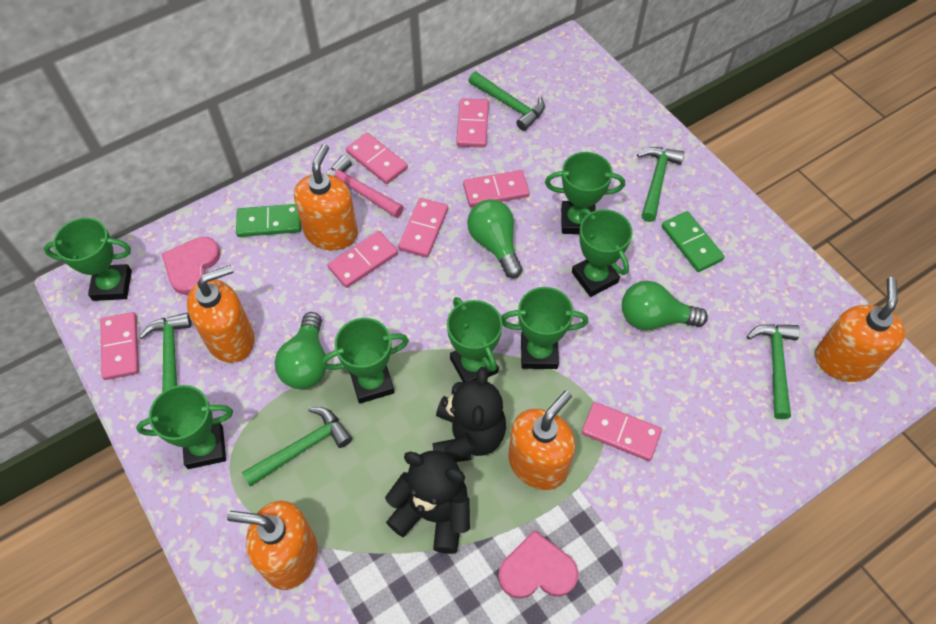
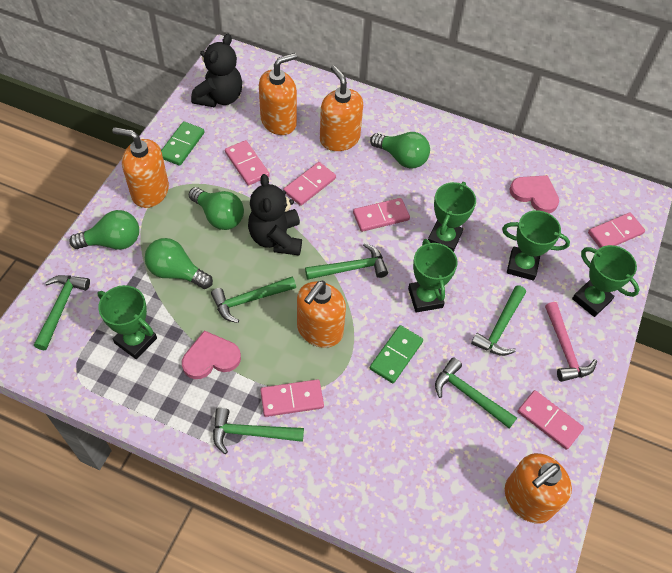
green hammer: 5 -> 6
green light bulb: 3 -> 4
green trophy: 7 -> 5
pink domino: 7 -> 6

